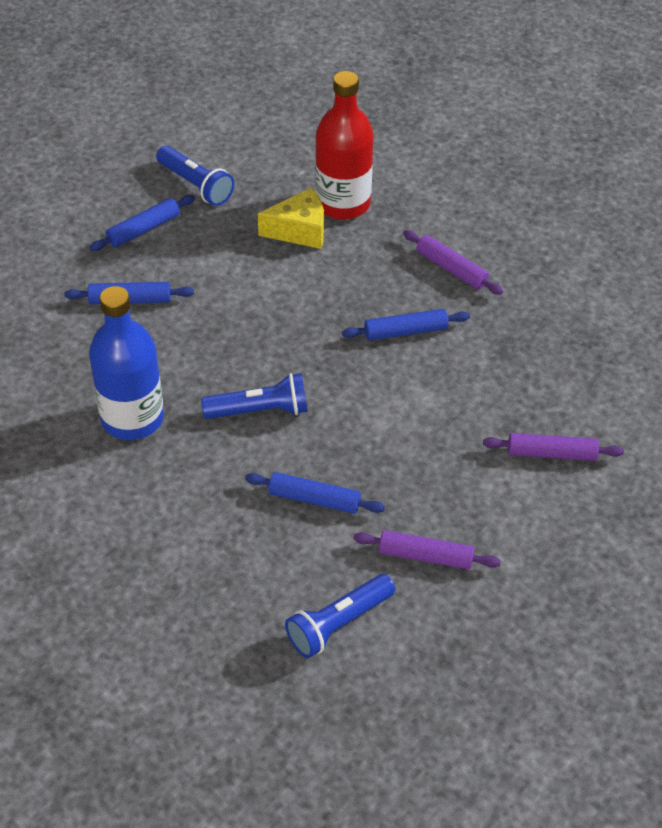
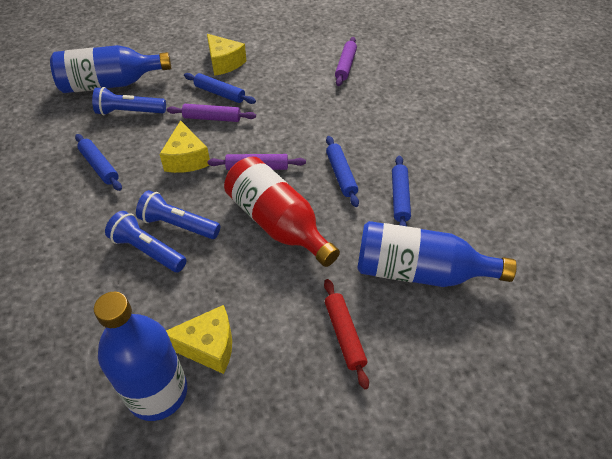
blue bottle: 1 -> 3
red rolling pin: 0 -> 1
yellow cheese: 1 -> 3

